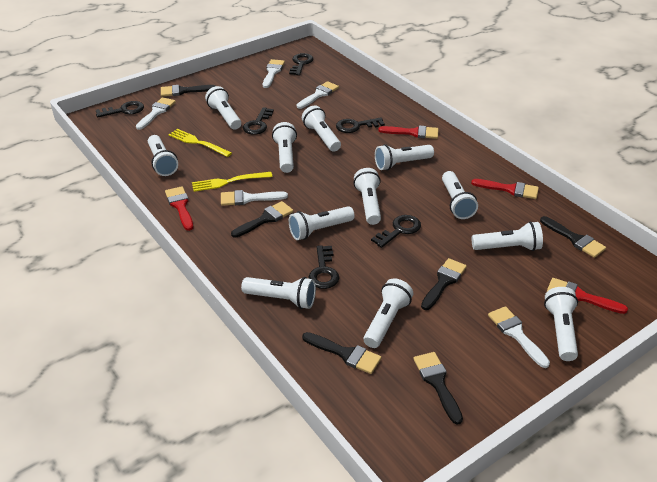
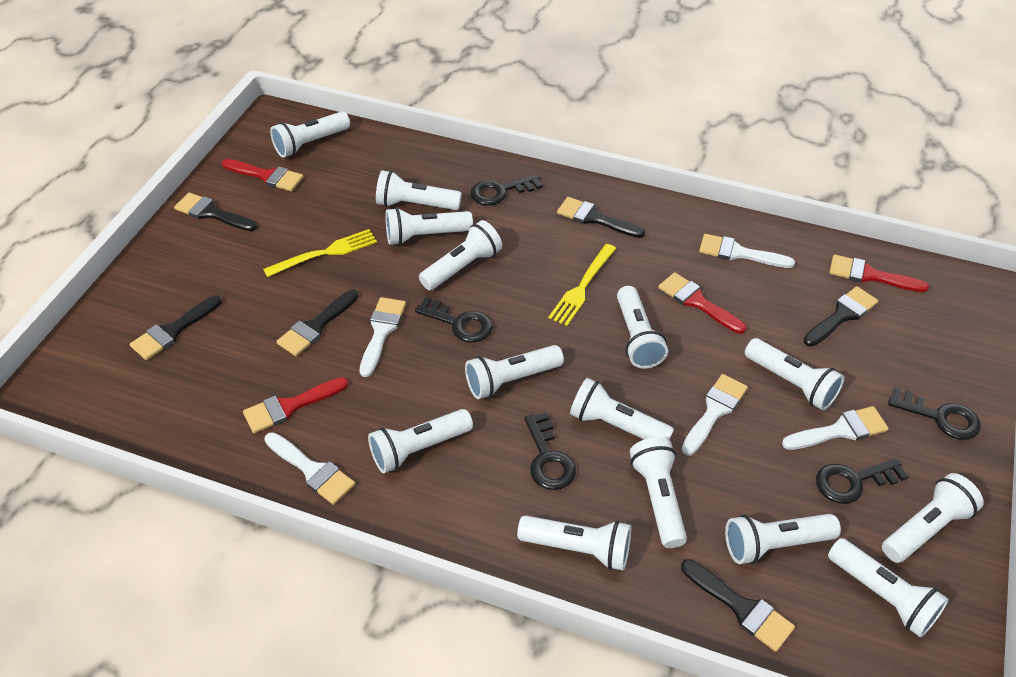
black key: 6 -> 5
white flashlight: 12 -> 14

